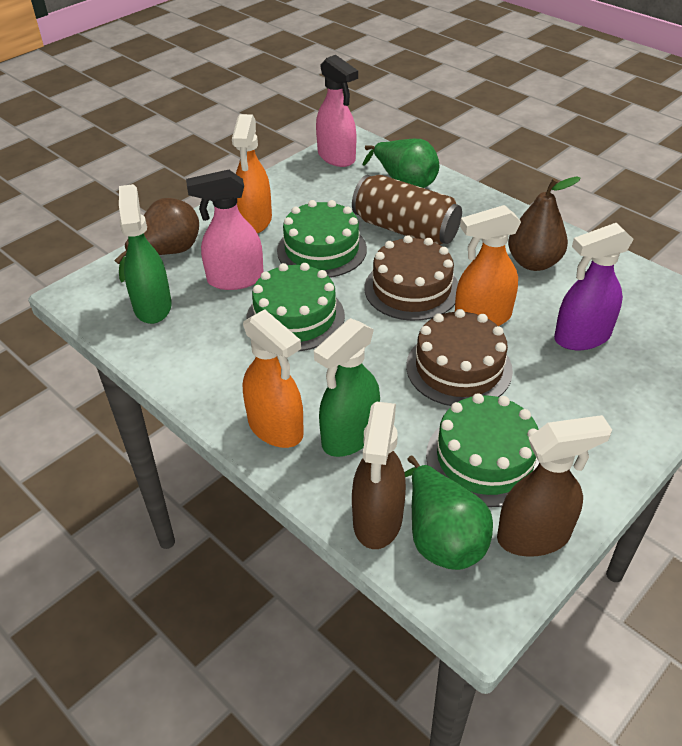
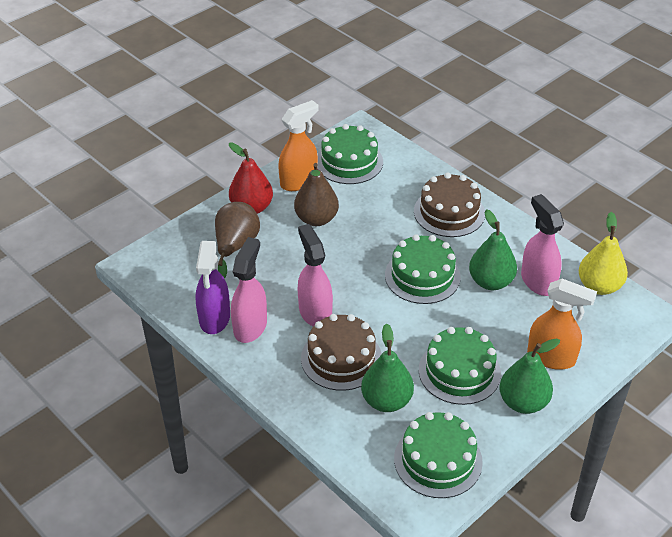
brown can: 1 -> 0
brown spray bottle: 2 -> 0
green cake: 3 -> 4
green pear: 2 -> 3
green spray bottle: 2 -> 0
orange spray bottle: 3 -> 2
pink spray bottle: 2 -> 3
red pear: 0 -> 1
yellow pear: 0 -> 1

